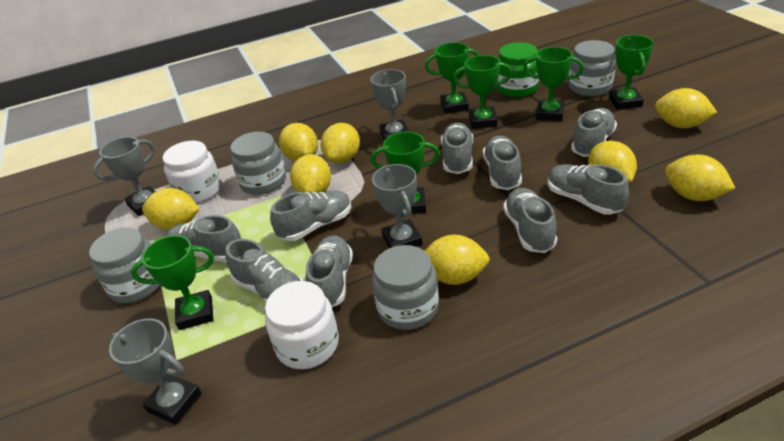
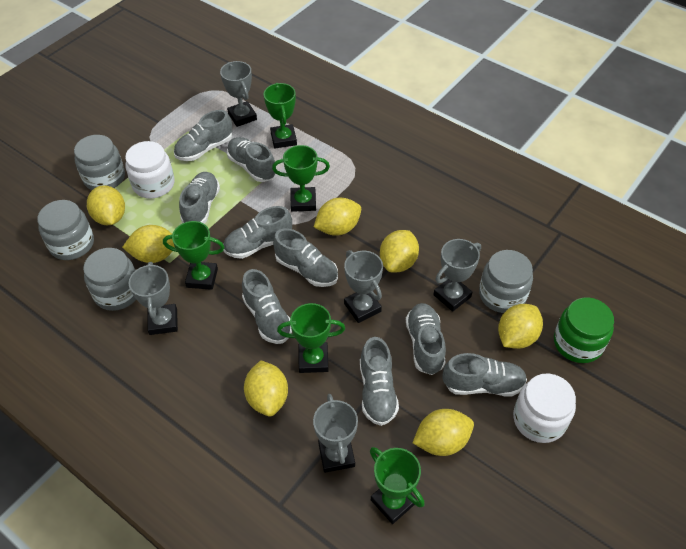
green trophy: 6 -> 5
grey trophy: 4 -> 5
yellow lemon: 8 -> 7

